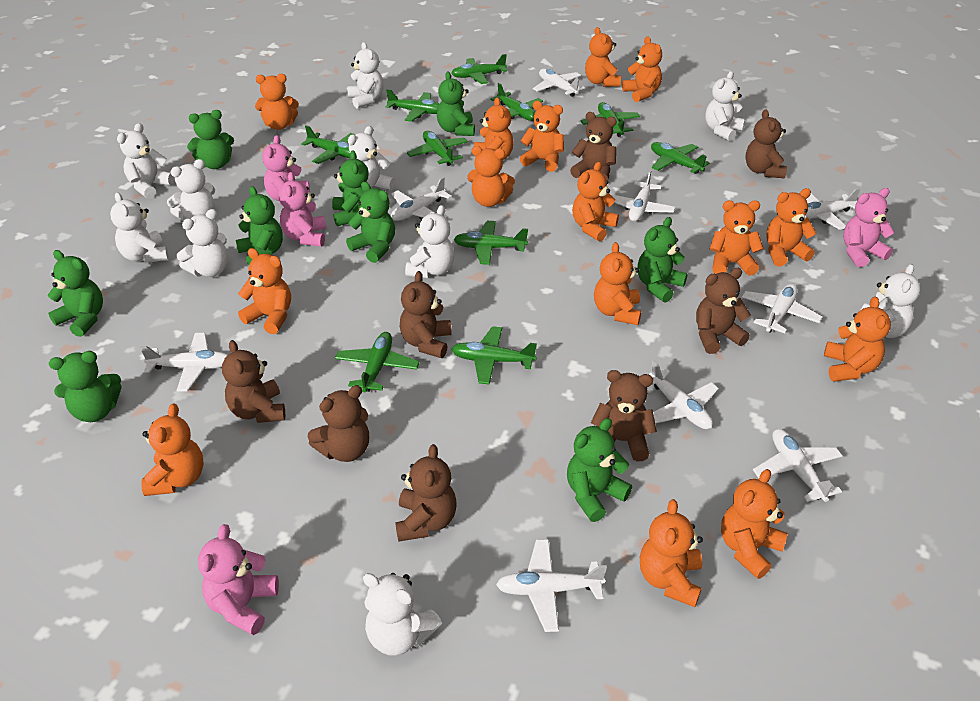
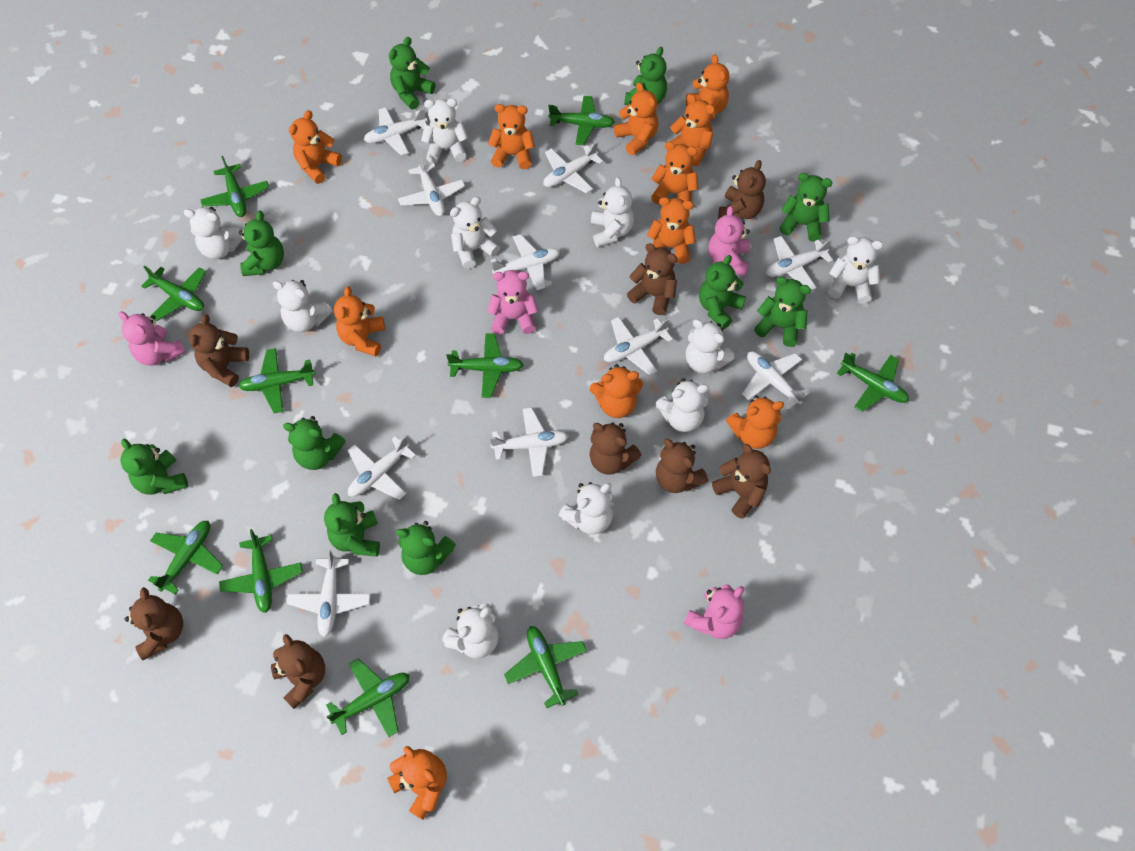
green teddy bear: 9 -> 10
orange teddy bear: 15 -> 11
white plane: 9 -> 10

